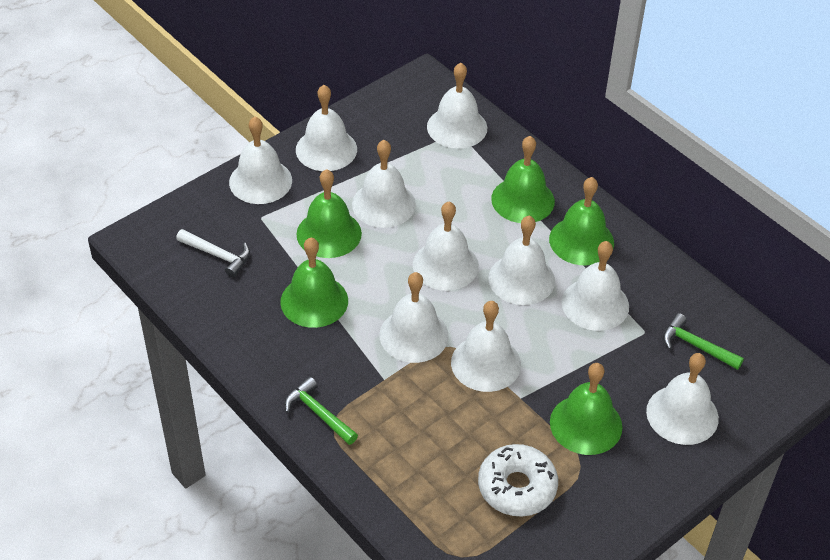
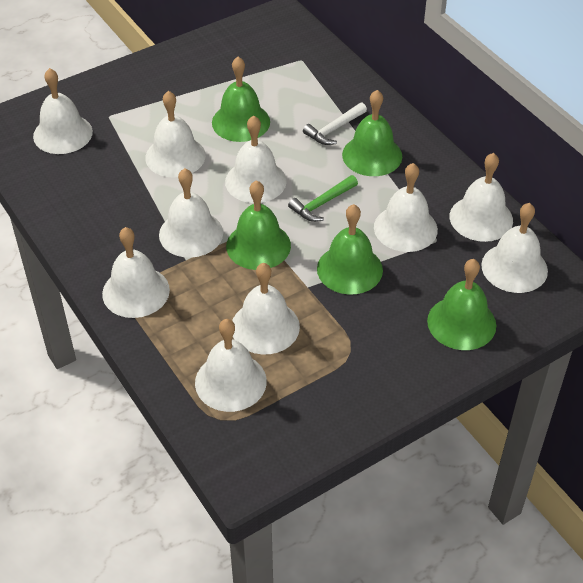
green hammer: 2 -> 1
white donut: 1 -> 0

